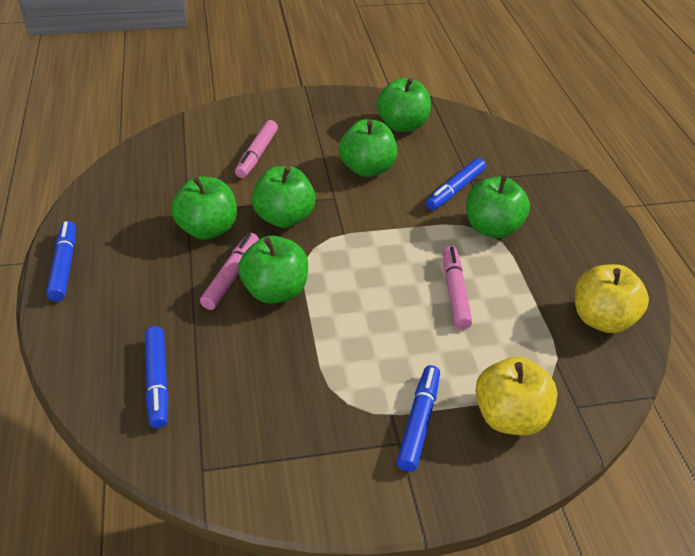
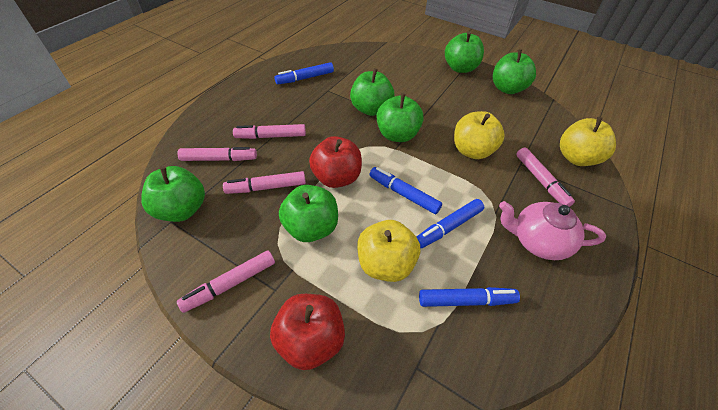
pink marker: 3 -> 5
pink teapot: 0 -> 1
red apple: 0 -> 2
yellow apple: 2 -> 3

